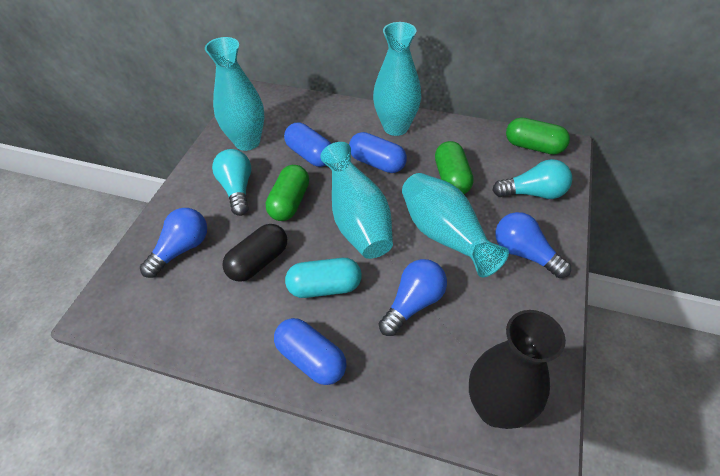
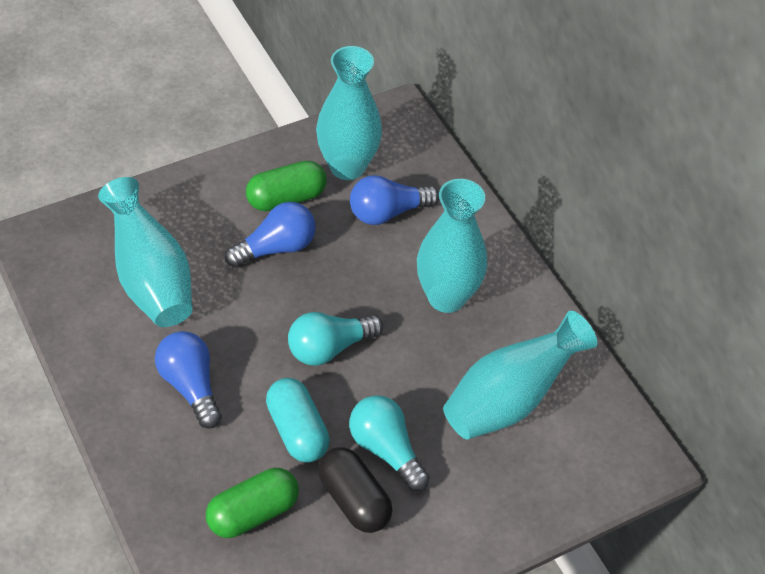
black vase: 1 -> 0
blue capsule: 3 -> 0
green capsule: 3 -> 2

